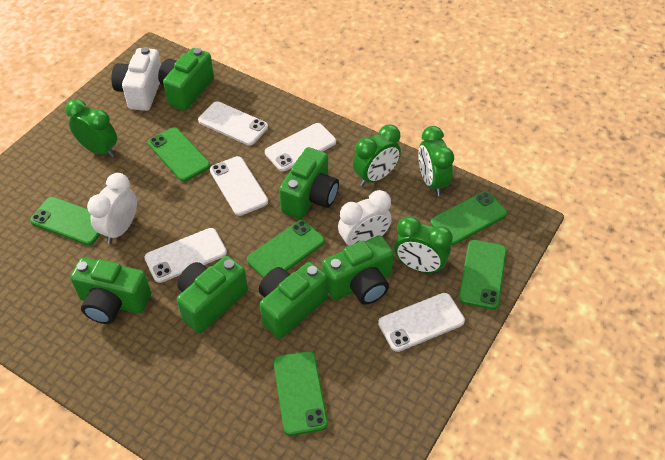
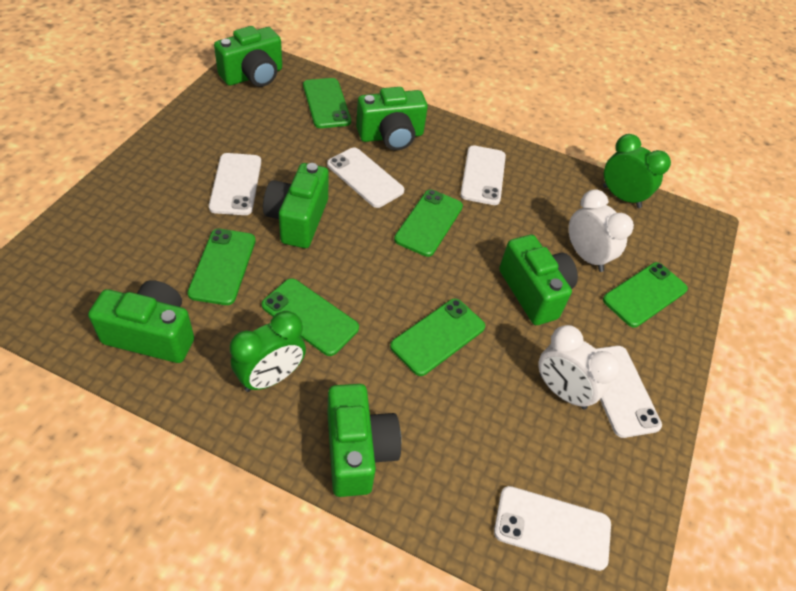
green clock: 4 -> 2
white camera: 1 -> 0

